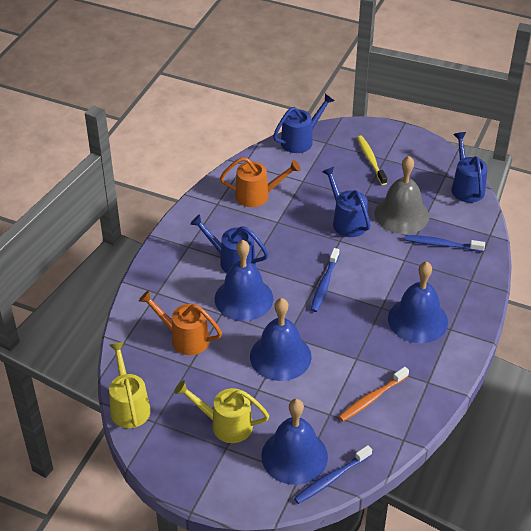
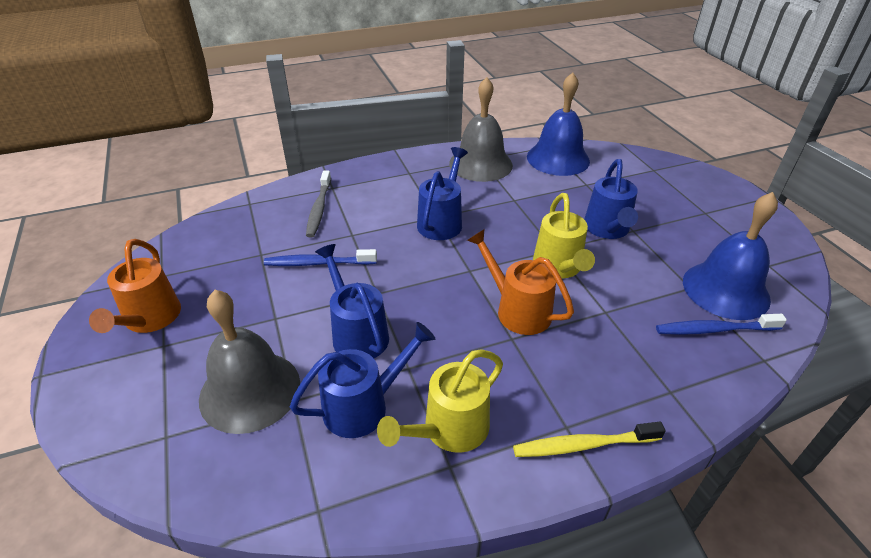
blue bell: 4 -> 2
blue toothbrush: 3 -> 2
grey bell: 1 -> 2
grey toothbrush: 0 -> 1
orange toothbrush: 1 -> 0

